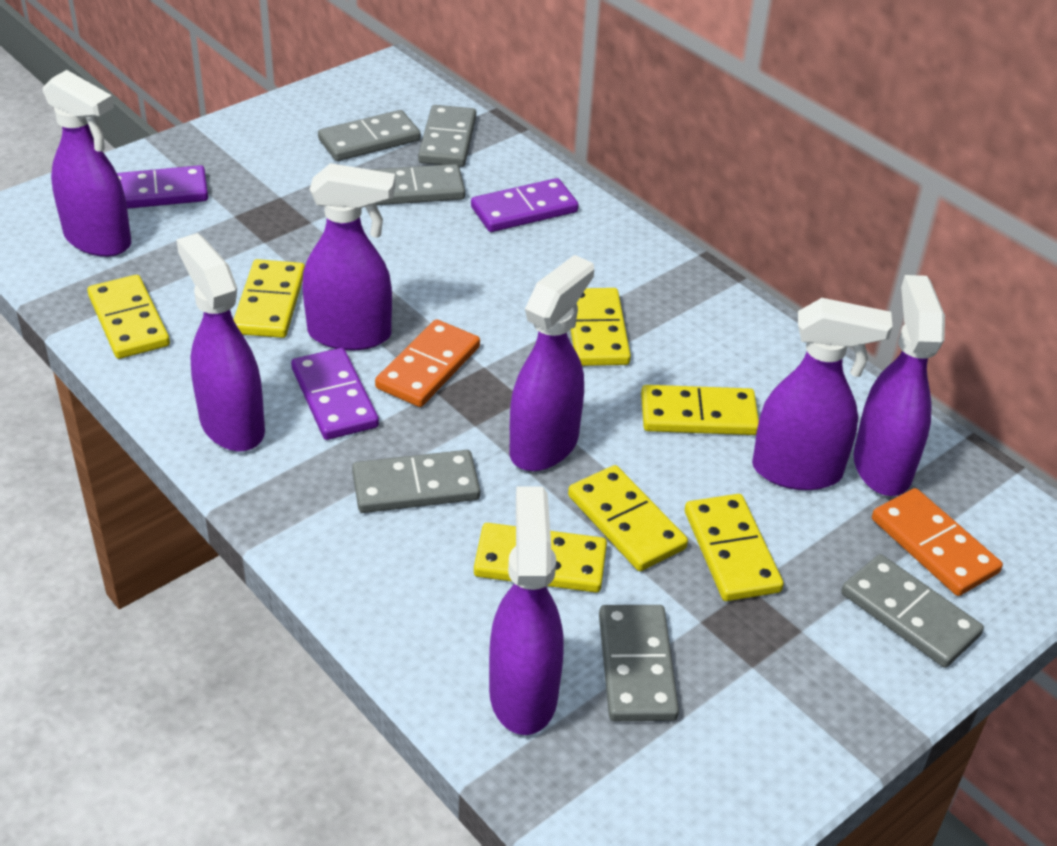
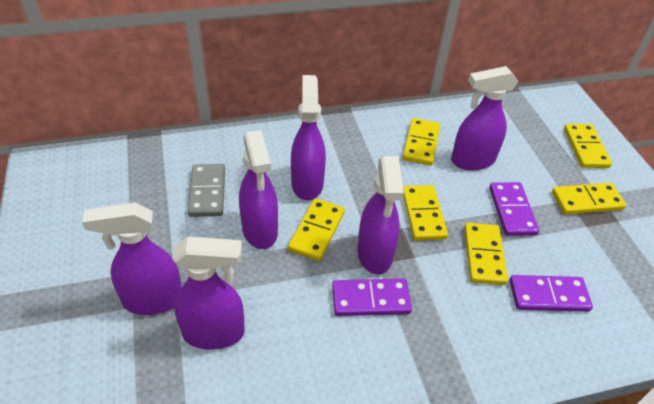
grey domino: 6 -> 1
orange domino: 2 -> 0
purple spray bottle: 7 -> 6
yellow domino: 7 -> 6

